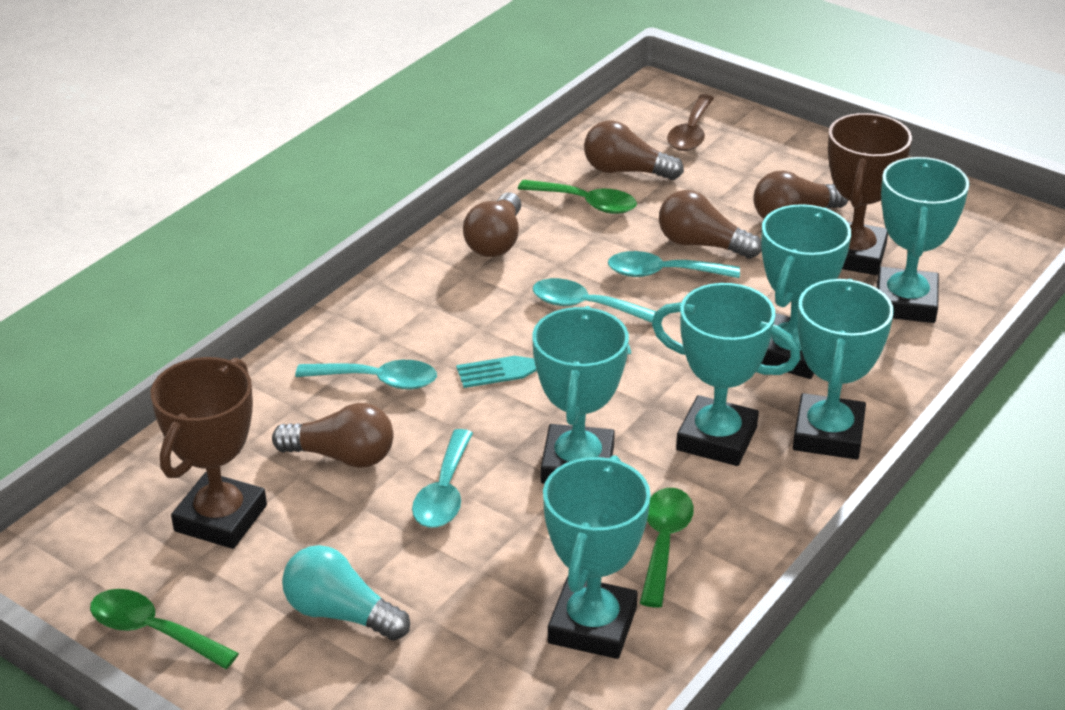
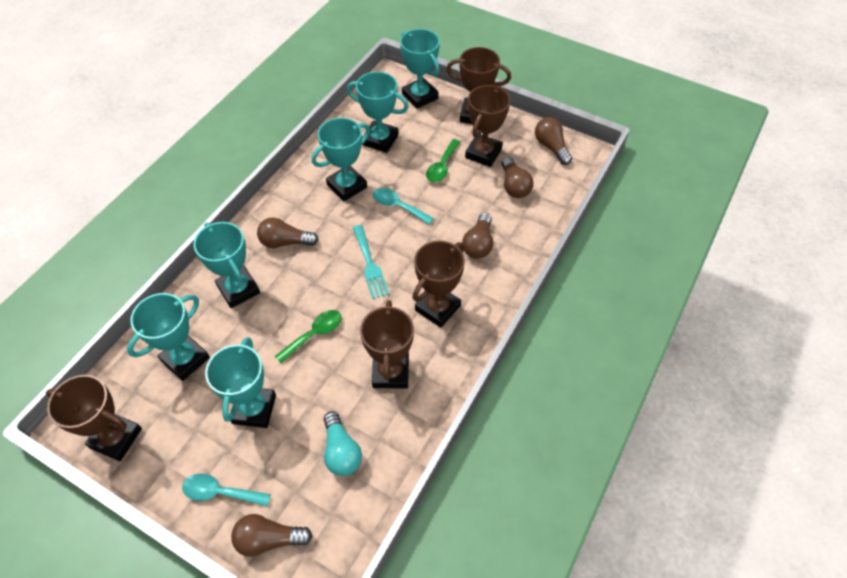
brown spoon: 1 -> 0
brown trophy: 2 -> 5
green spoon: 3 -> 2
turquoise spoon: 4 -> 2

